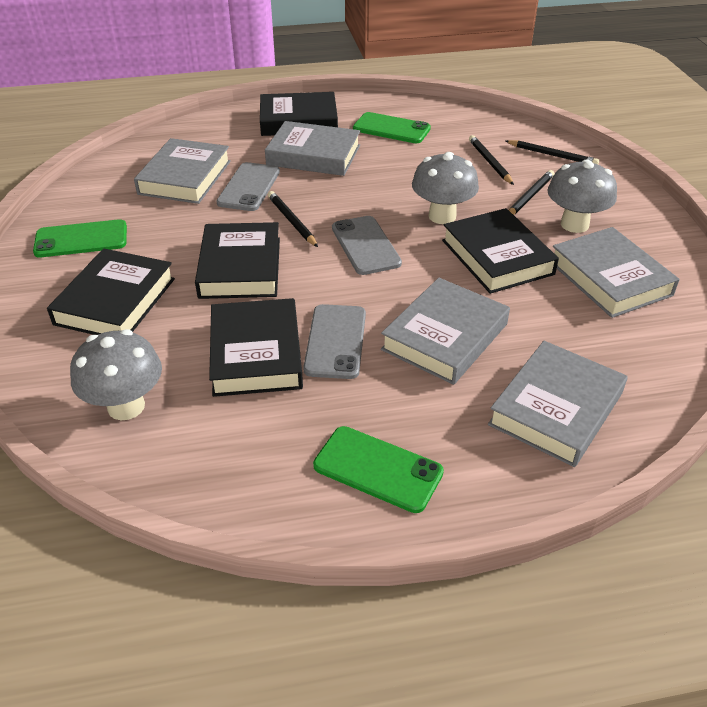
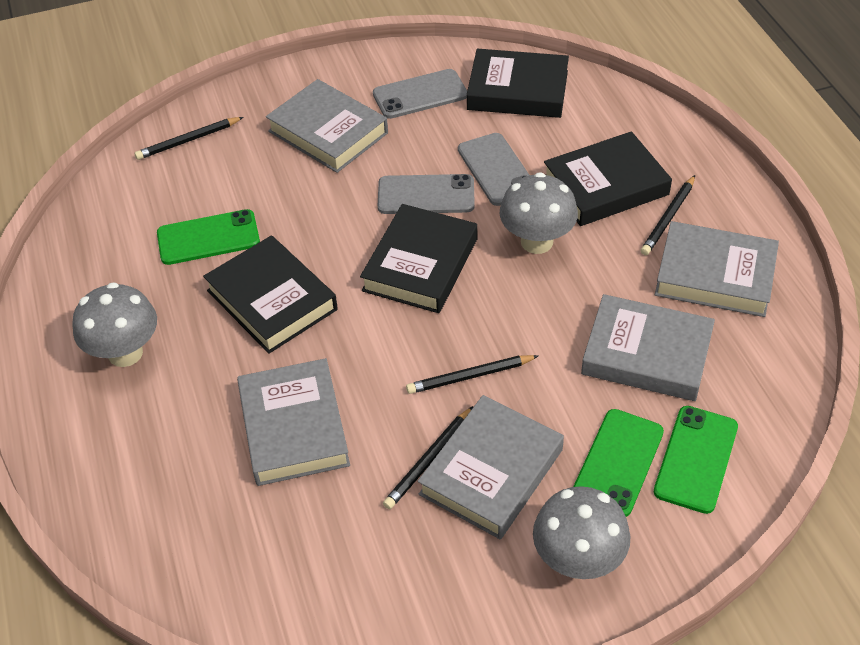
black book: 5 -> 4

